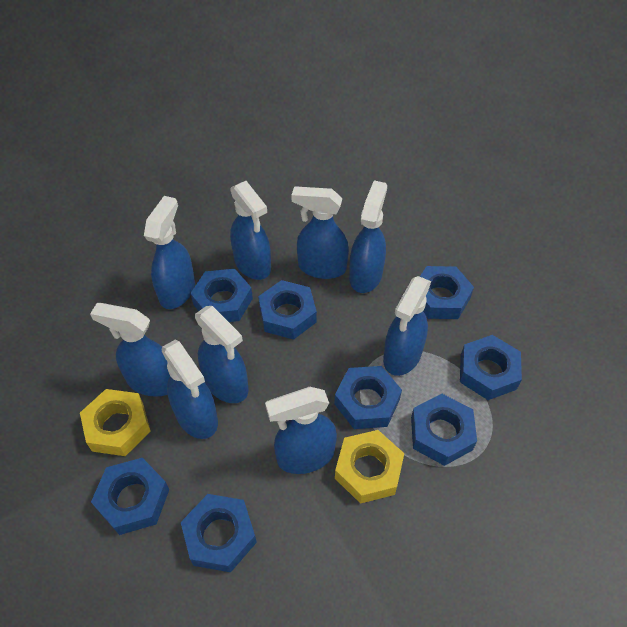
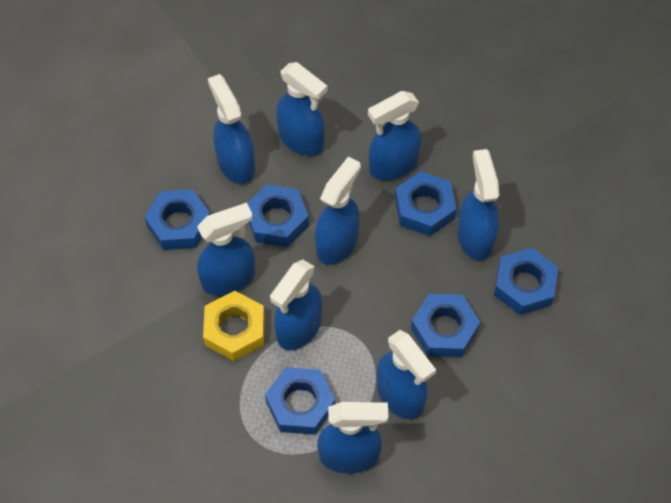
blue nut: 8 -> 6
yellow nut: 2 -> 1

